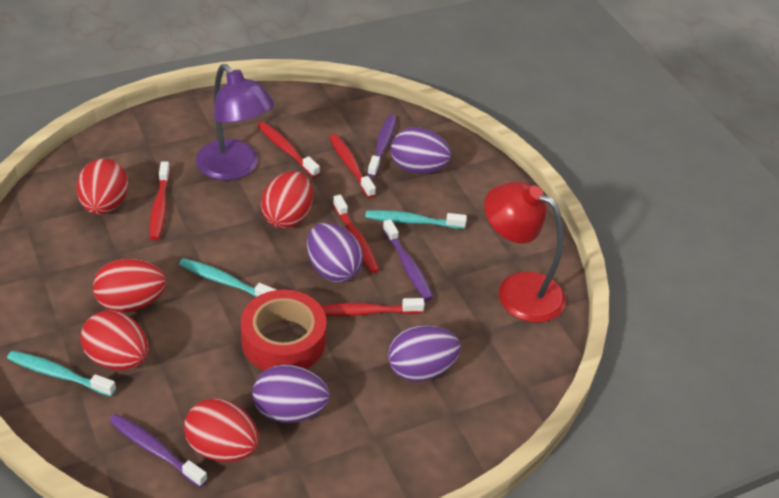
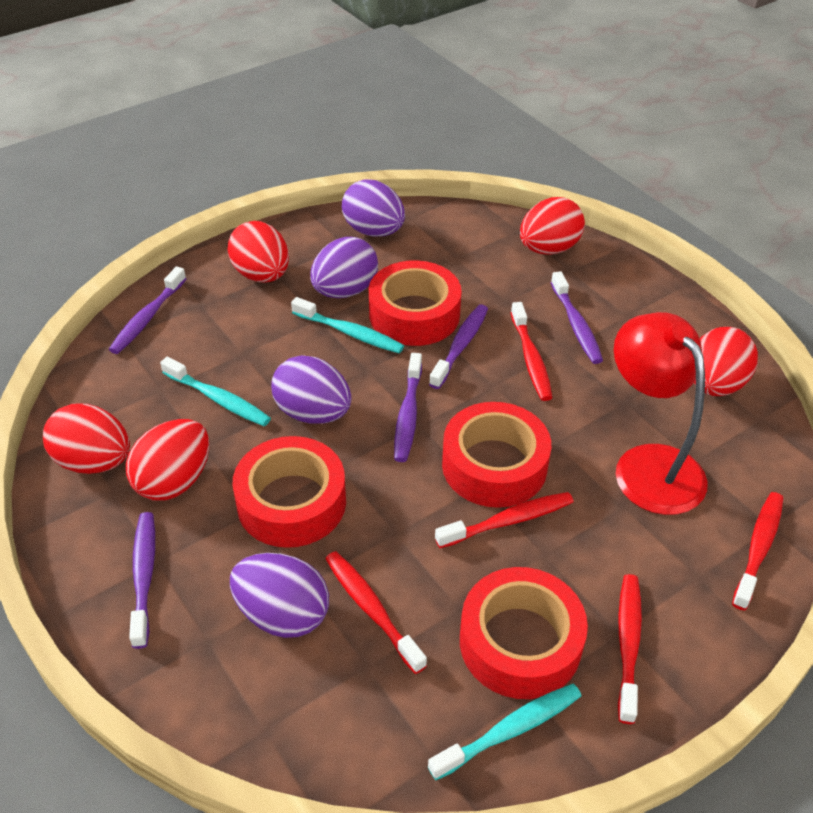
purple lamp: 1 -> 0
purple toothbrush: 3 -> 5
red tape: 1 -> 4

